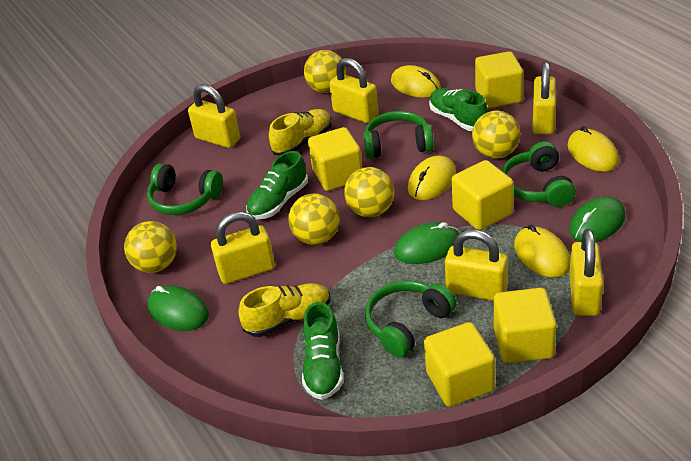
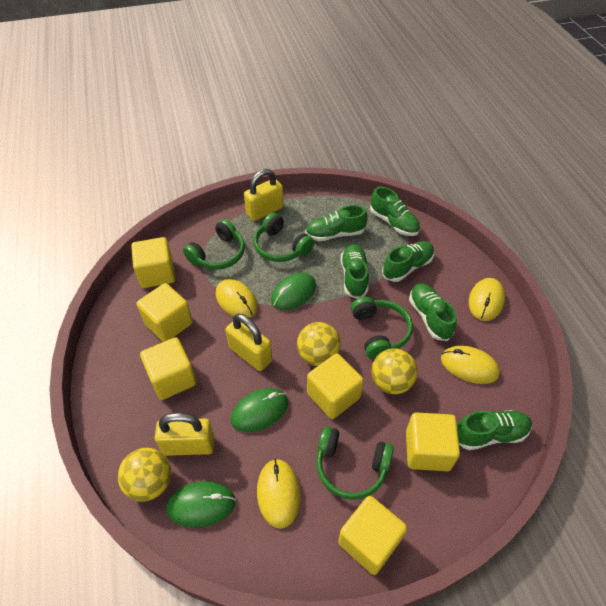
green shoe: 3 -> 6
yellow ball: 5 -> 3
yellow cube: 5 -> 6
yellow padlock: 6 -> 3
yellow shoe: 2 -> 0

